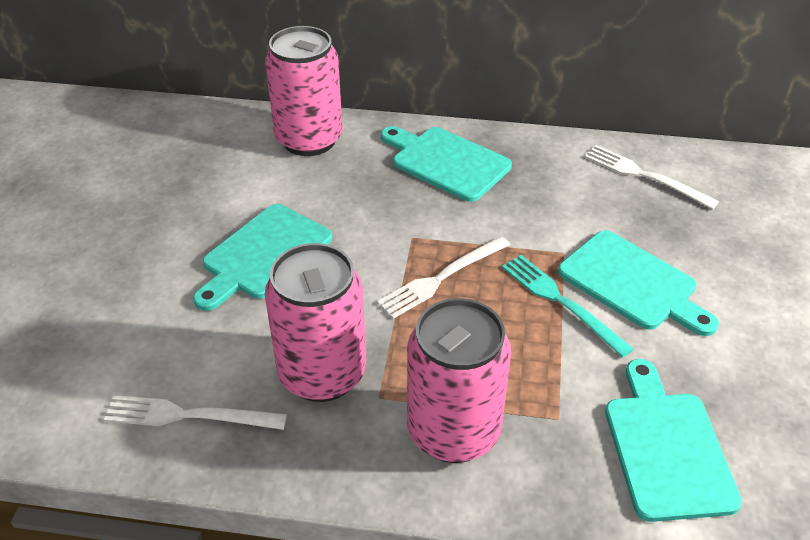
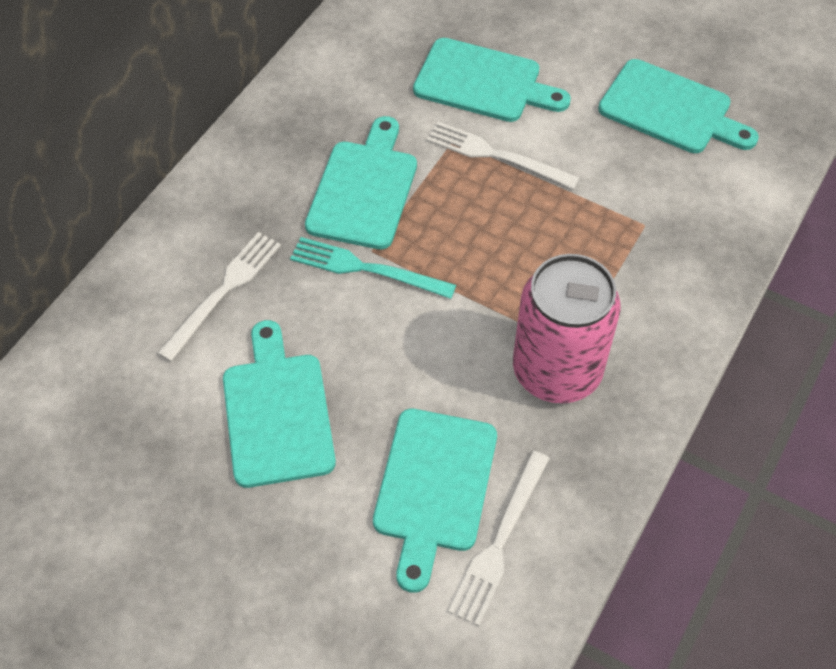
pink can: 3 -> 1
turquoise cutting board: 4 -> 5

